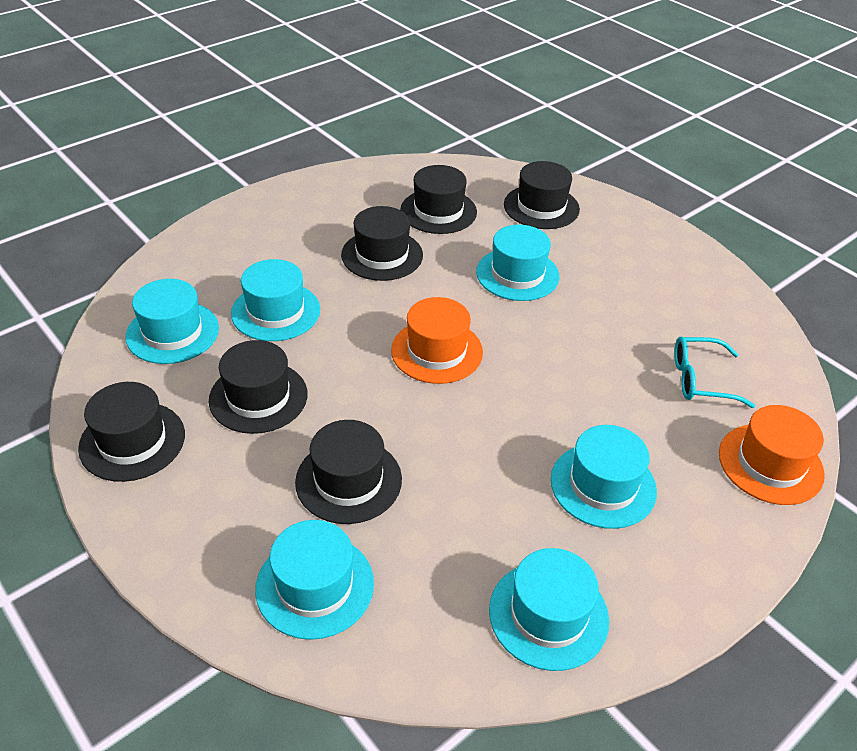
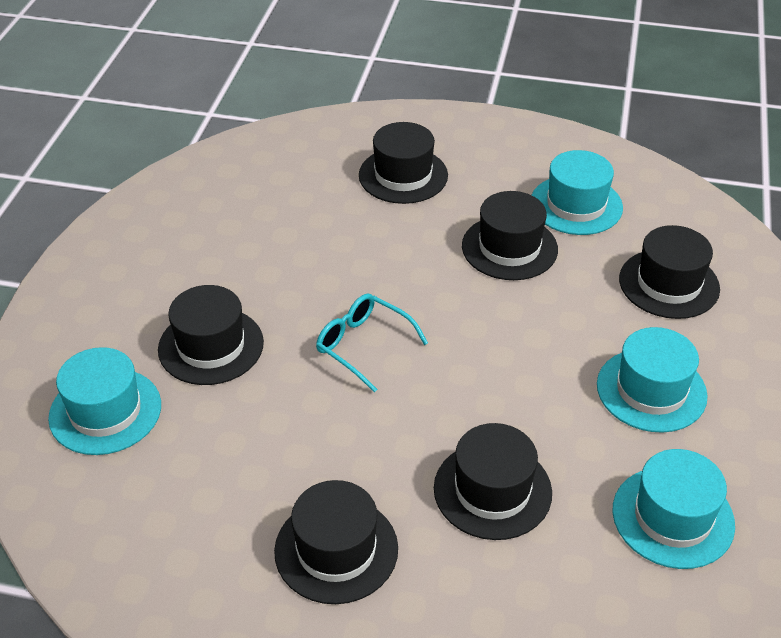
orange hat: 2 -> 0
turquoise hat: 6 -> 4

